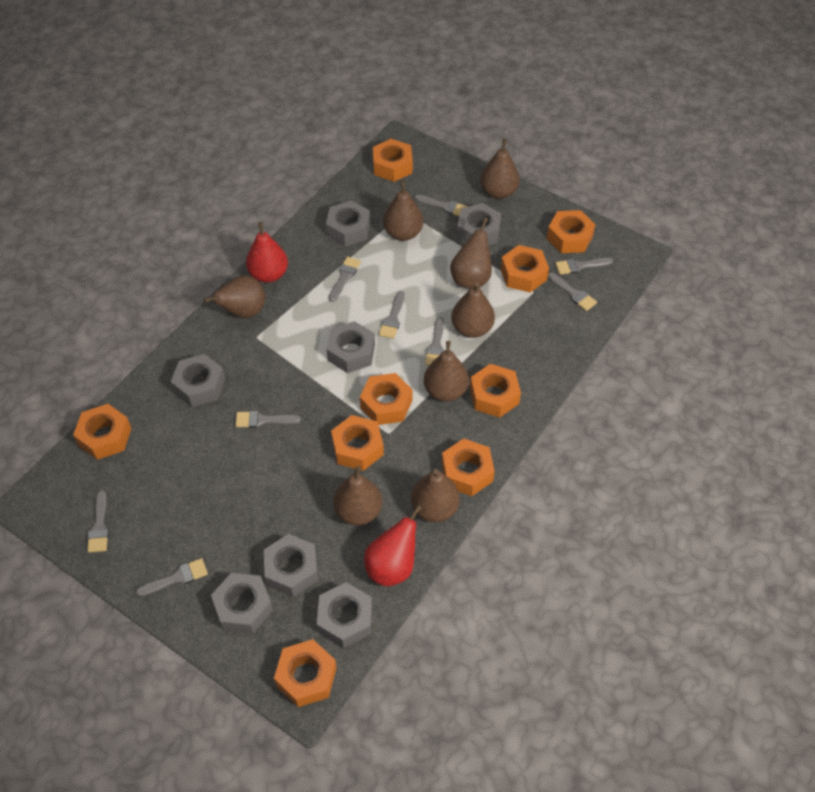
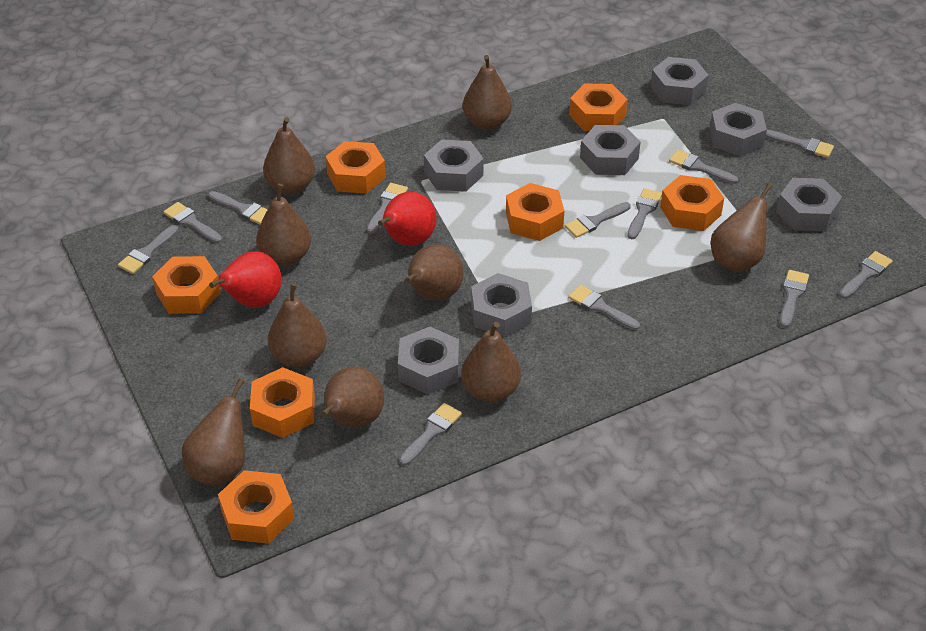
brown pear: 8 -> 9
grey brush: 9 -> 12
orange nut: 9 -> 7

